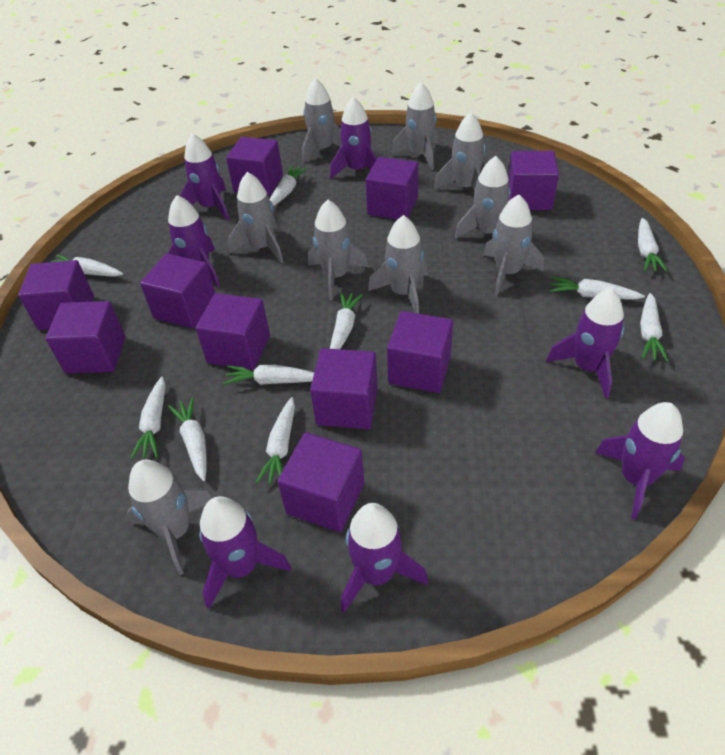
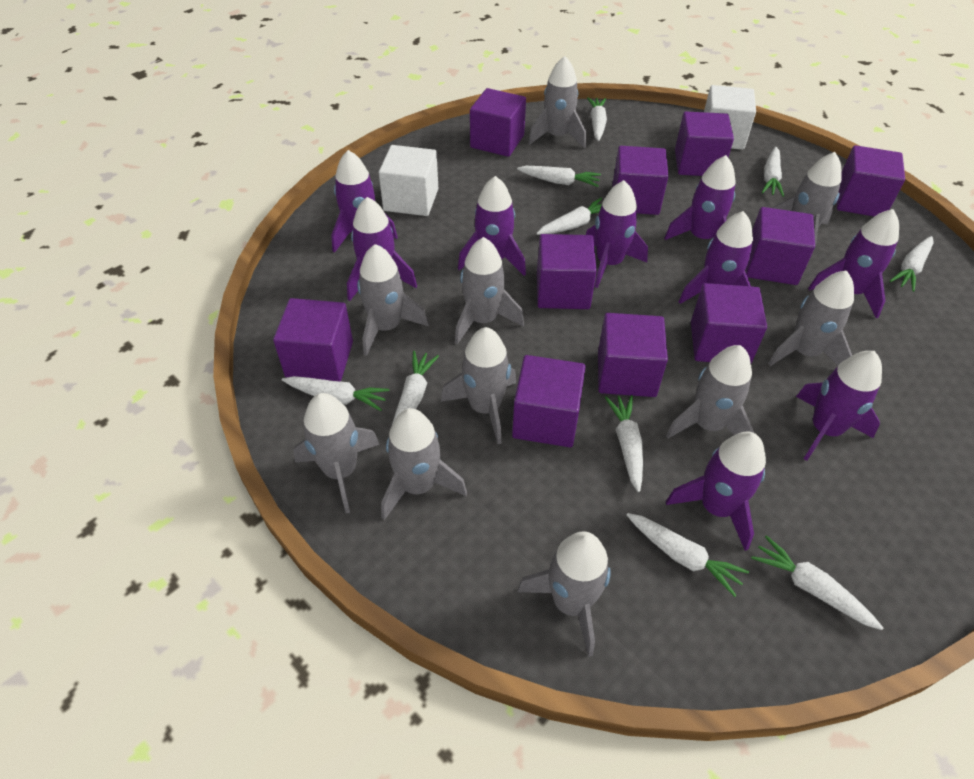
grey rocket: 9 -> 10
purple rocket: 7 -> 9
white cube: 0 -> 2

